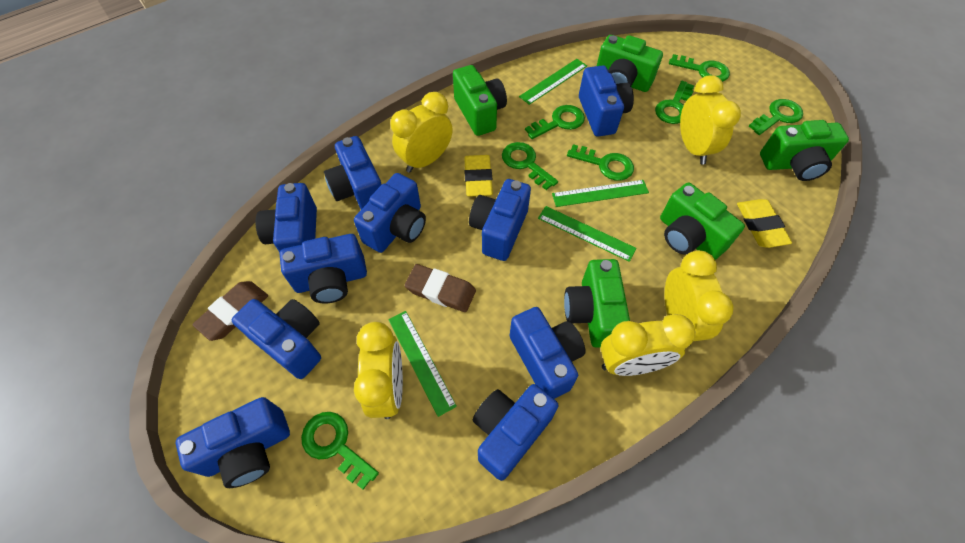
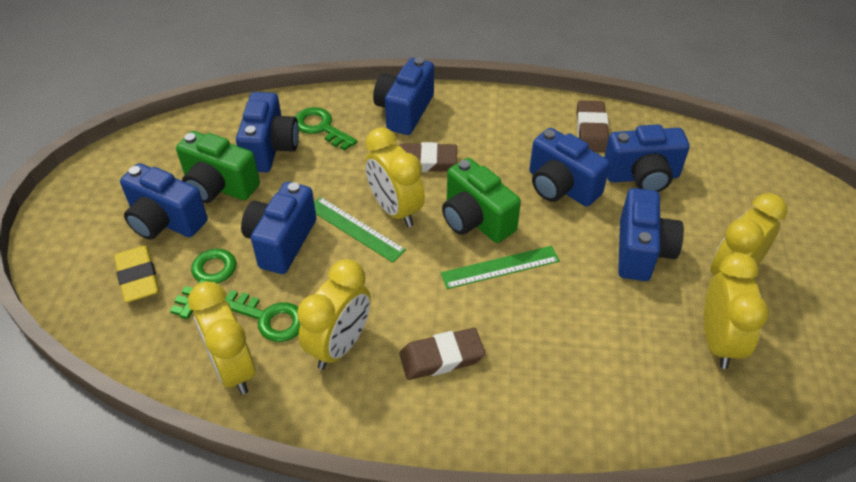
blue camera: 10 -> 7
brown eraser: 2 -> 3
green camera: 5 -> 2
green key: 7 -> 3
green ruler: 4 -> 2
yellow eraser: 2 -> 1

